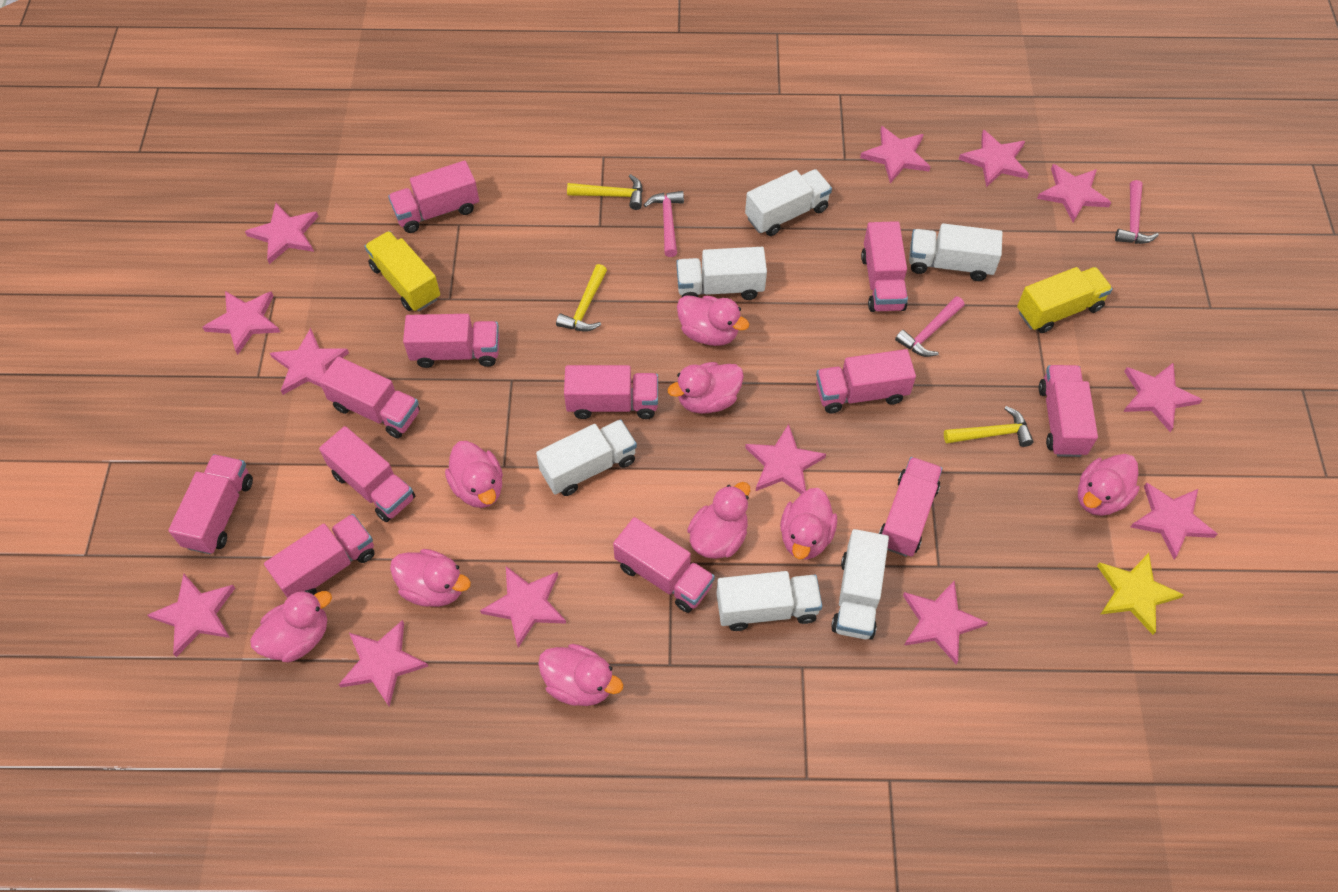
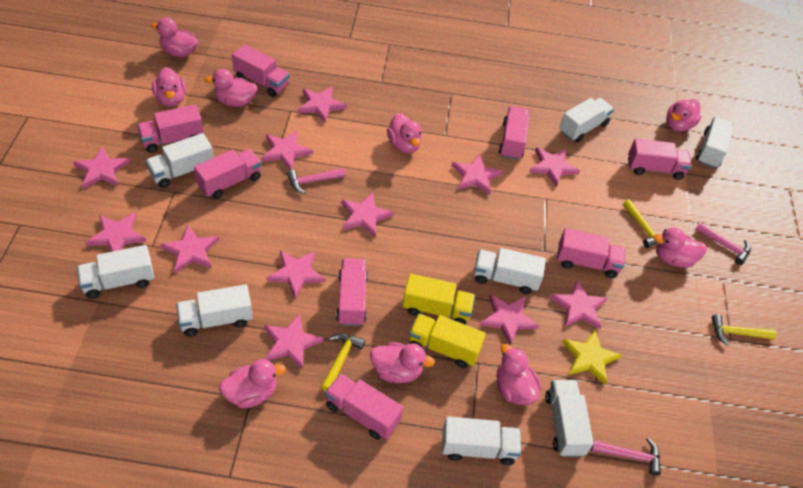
pink star: 13 -> 12
pink truck: 12 -> 8
white truck: 6 -> 8

